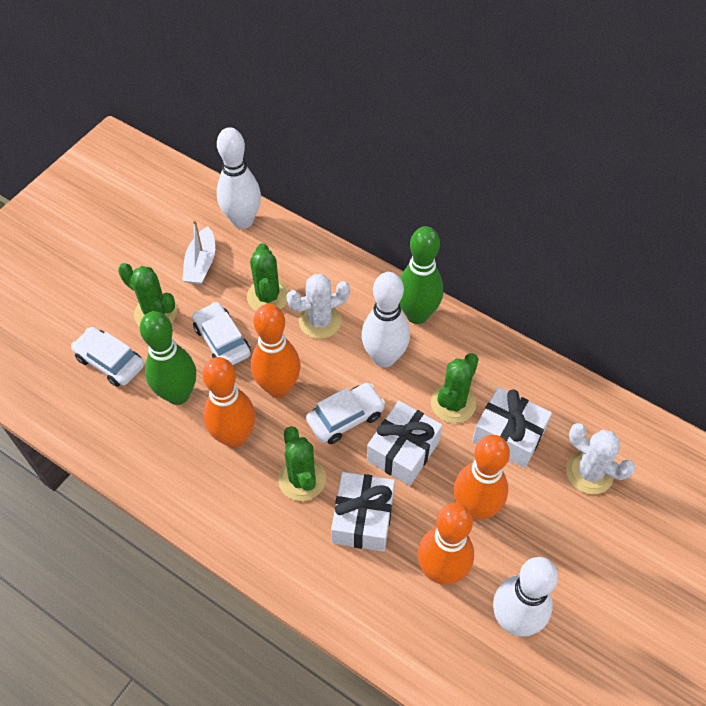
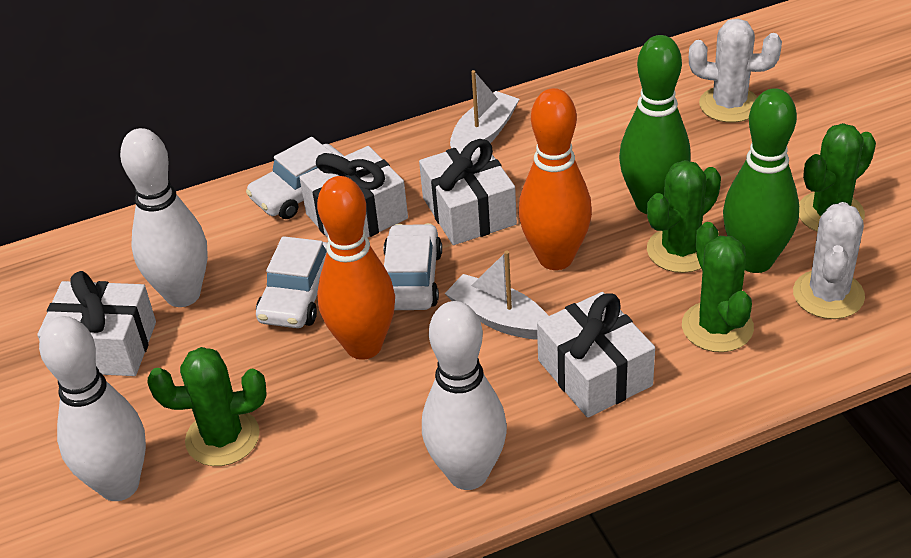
orange bowling pin: 4 -> 2
white boat: 1 -> 2
white gift: 3 -> 4

